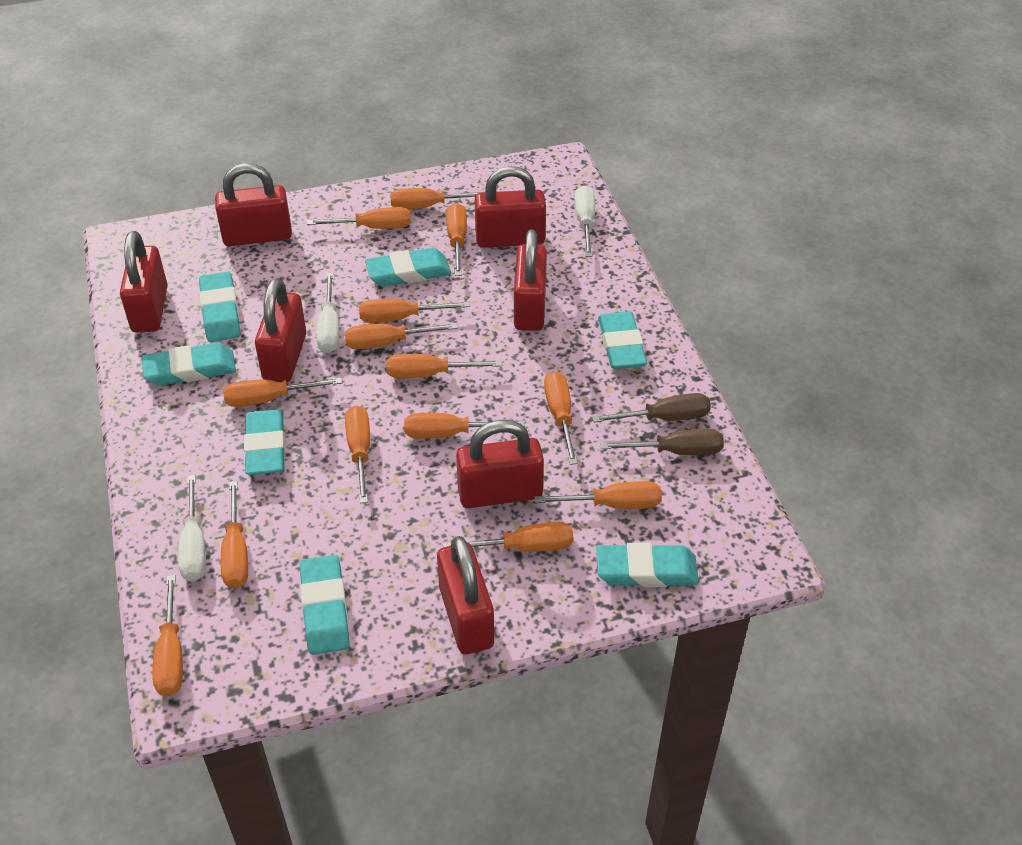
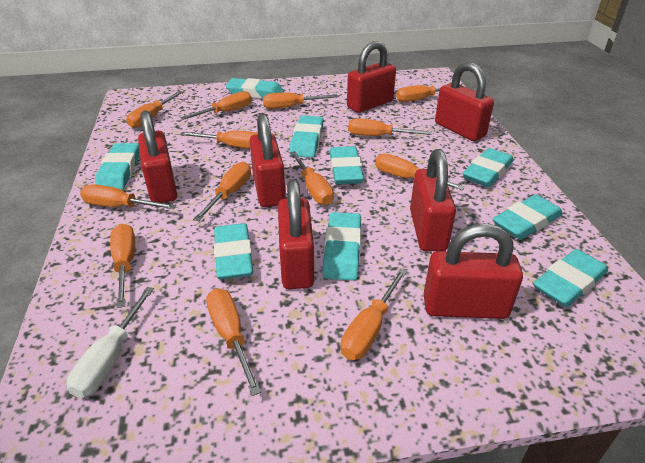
brown screwdriver: 2 -> 0
orange screwdriver: 14 -> 13
turquoise eraser: 7 -> 9
white screwdriver: 3 -> 1

